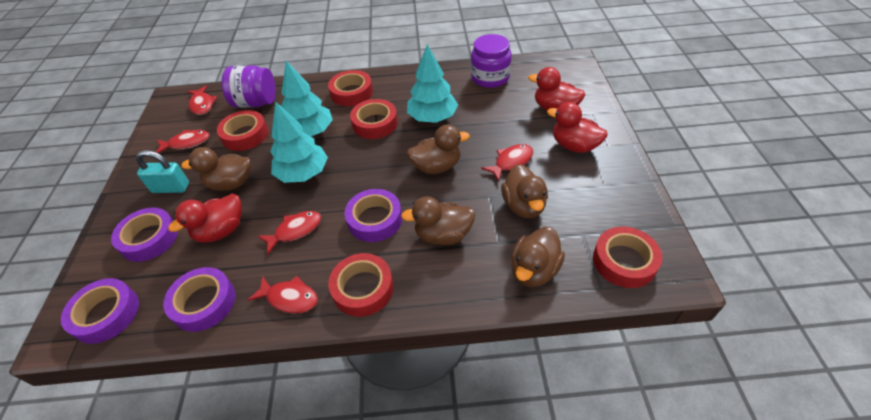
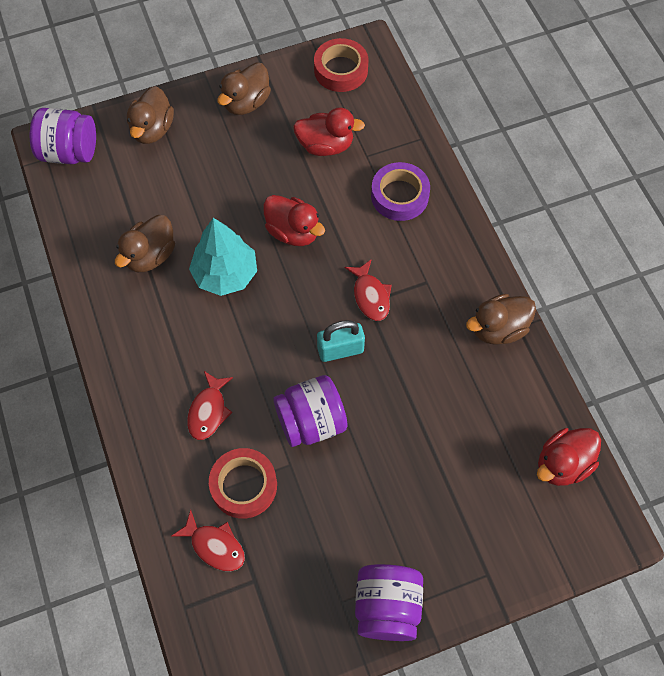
brown duck: 5 -> 4
purple jar: 2 -> 3
purple tape: 4 -> 1
red fish: 5 -> 3
red tape: 5 -> 2
turquoise tree: 3 -> 1

